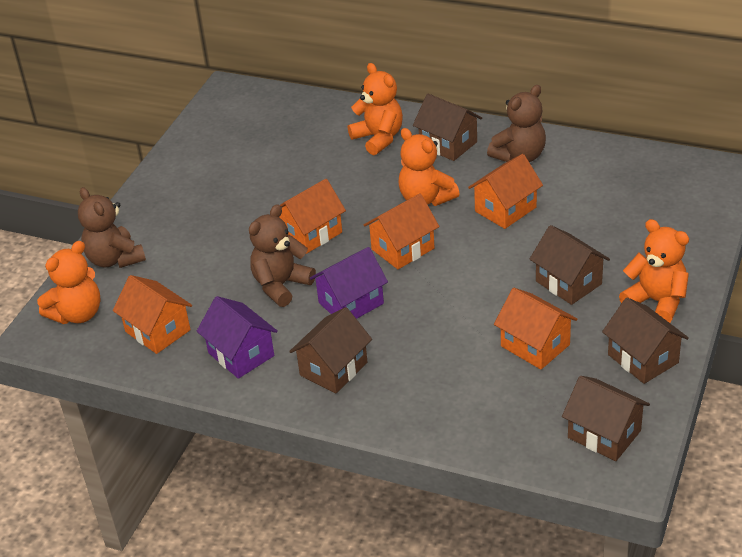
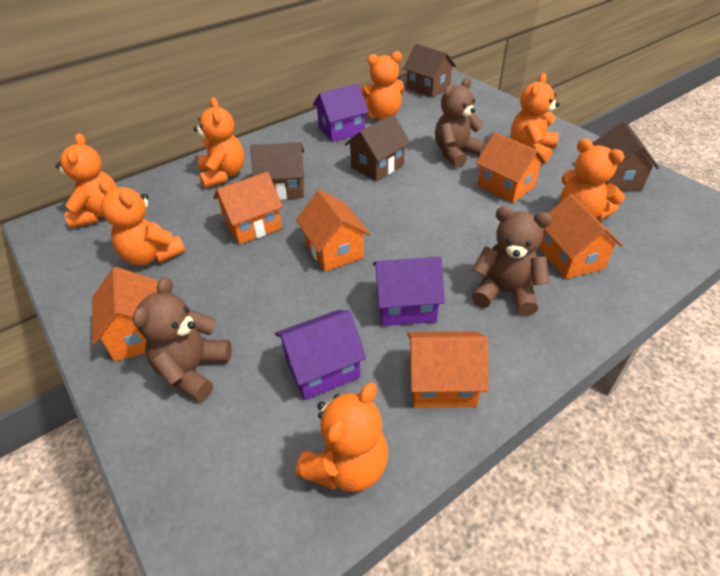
brown house: 5 -> 4
orange house: 5 -> 6
orange teddy bear: 4 -> 7
purple house: 2 -> 3

